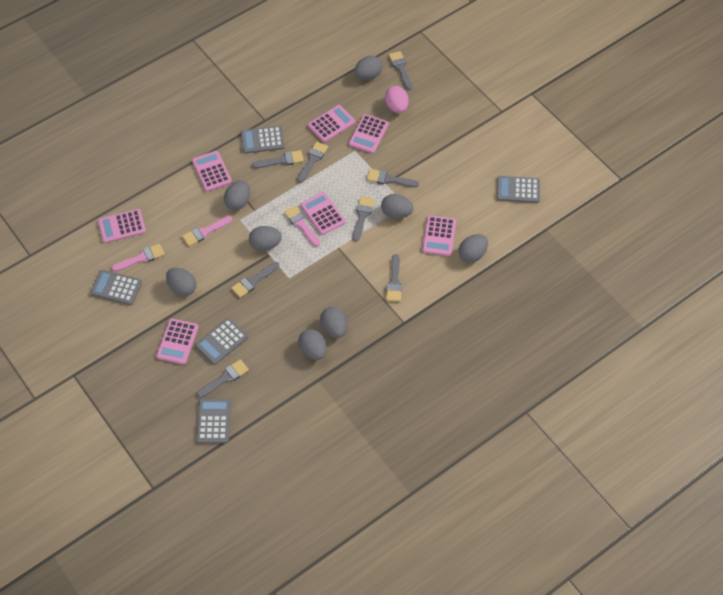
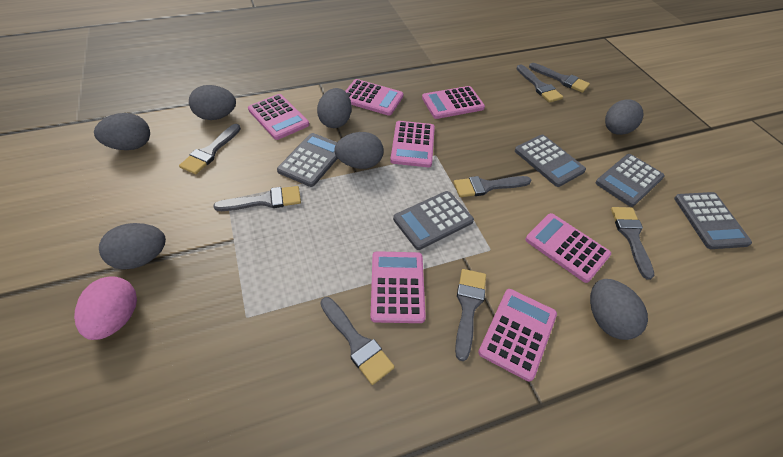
grey egg: 8 -> 7
pink brush: 3 -> 0

